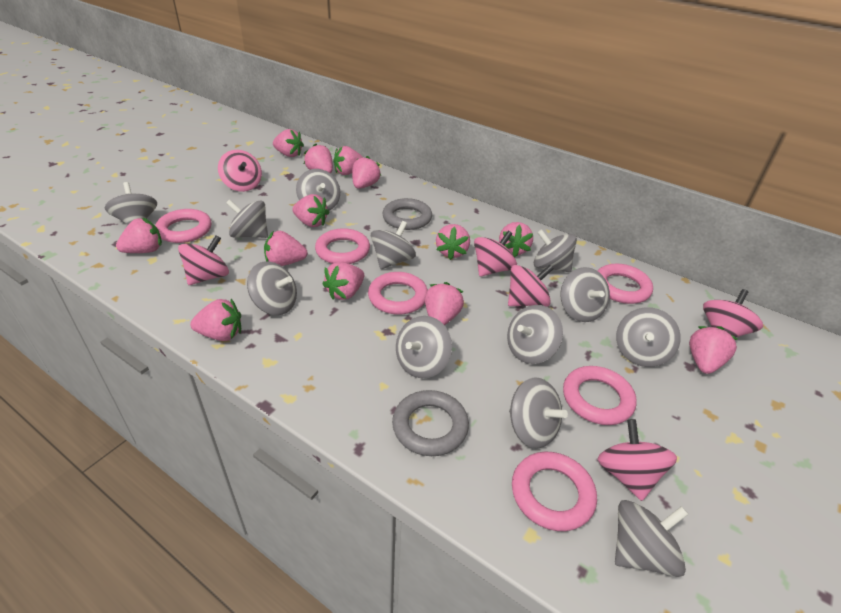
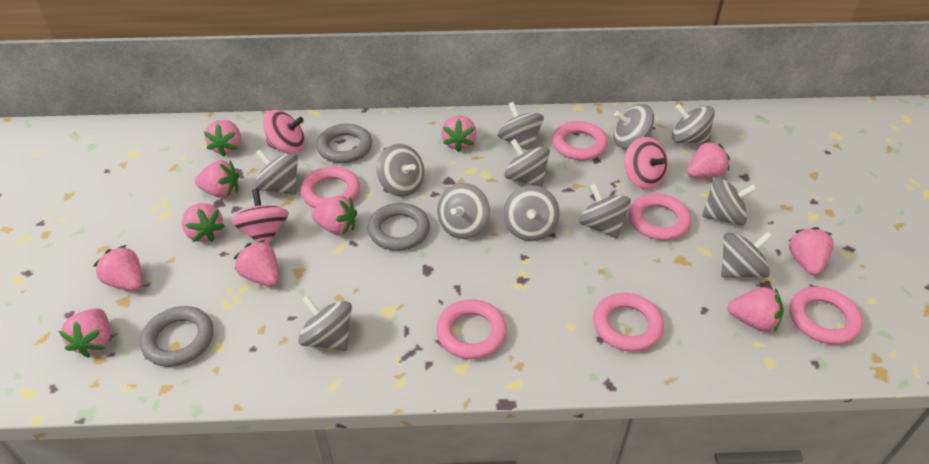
grey ring: 2 -> 3
pink spinning top: 6 -> 3
pink strawberry: 13 -> 11

